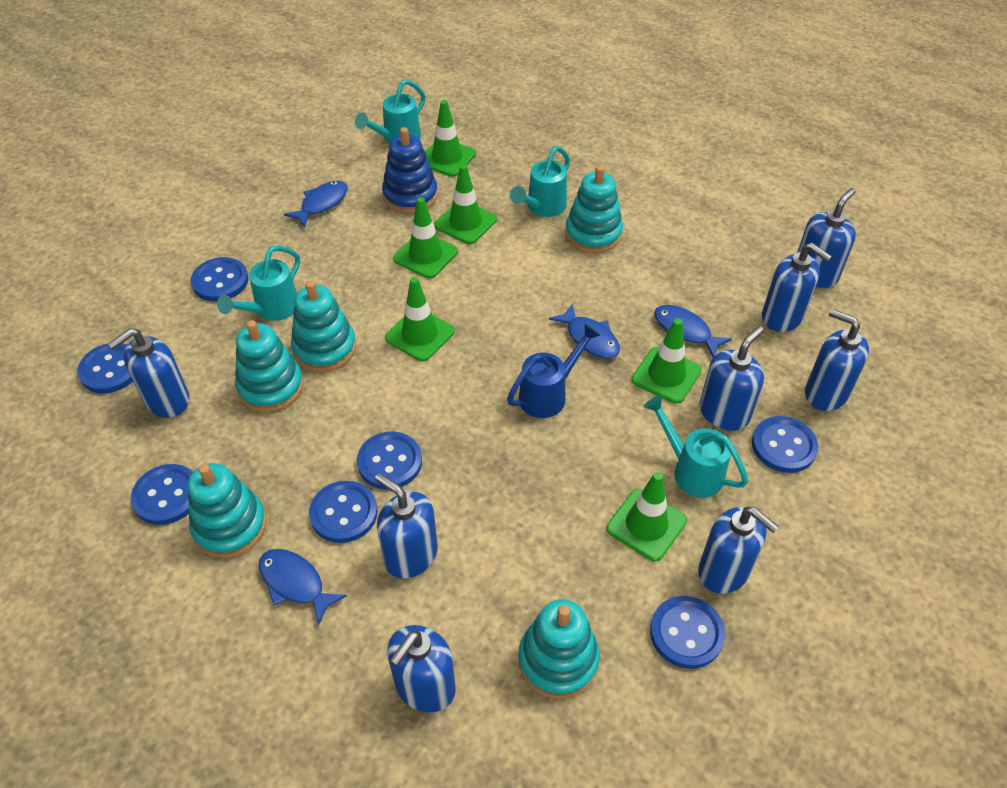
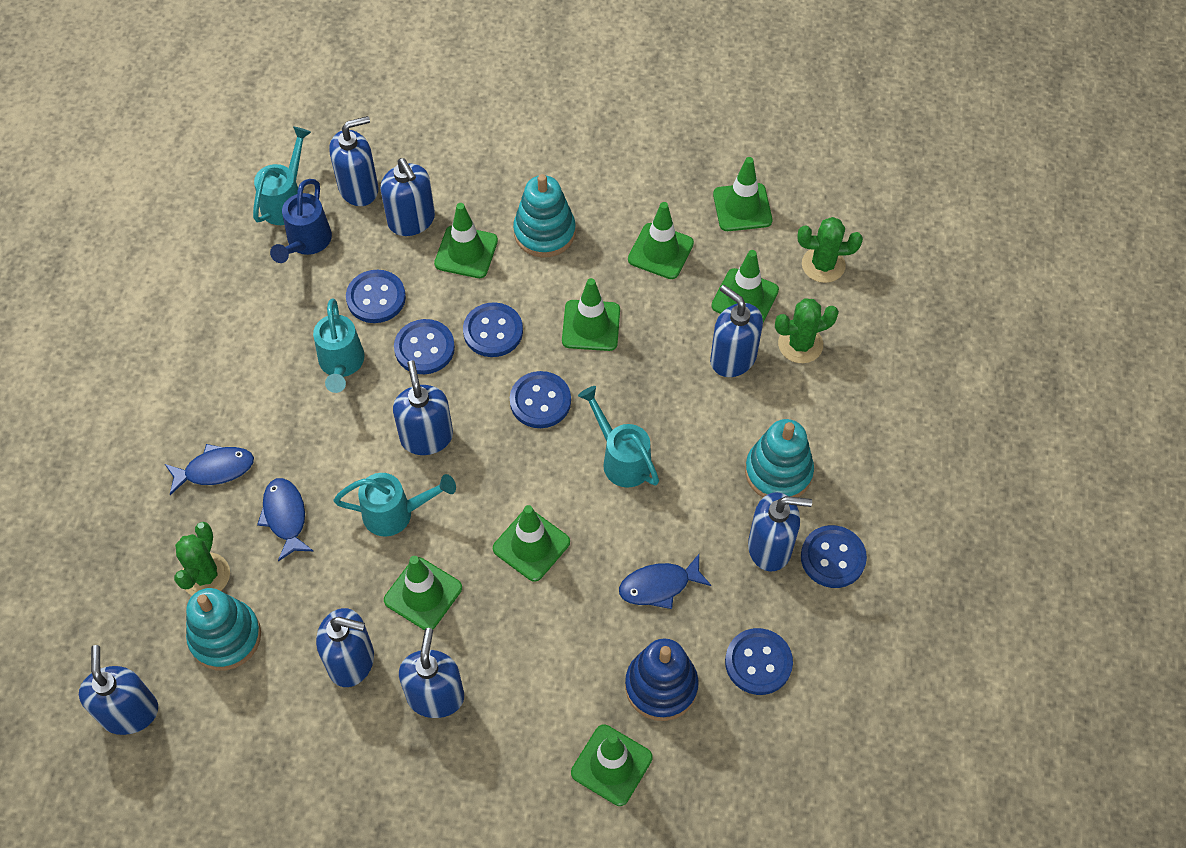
blue button: 7 -> 6
blue fish: 4 -> 3
green cactus: 0 -> 3
green traffic cone: 6 -> 8
turquoise stacking toy: 5 -> 3

